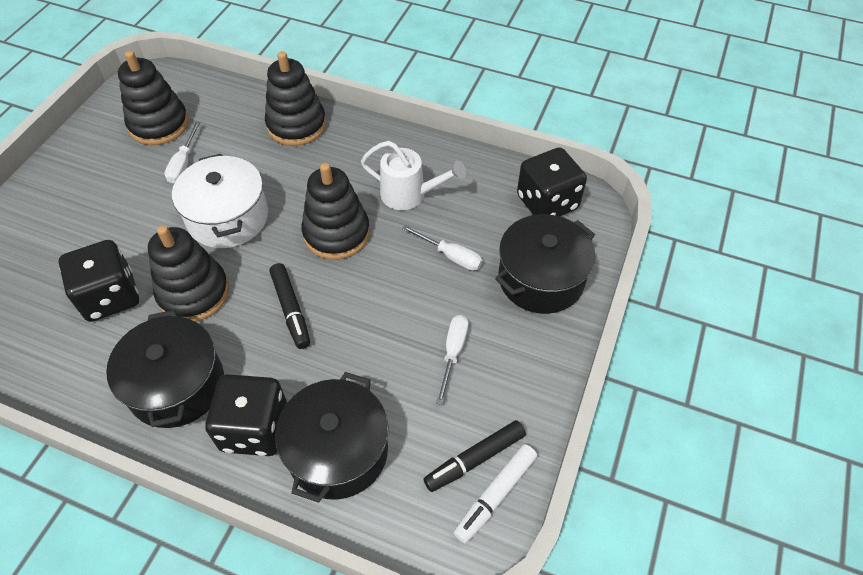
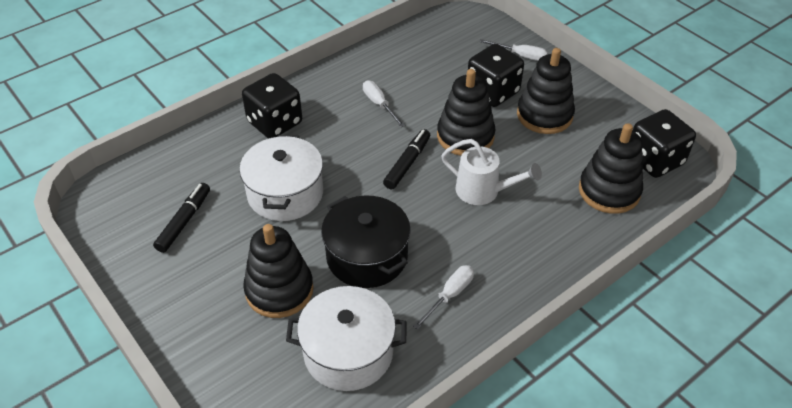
black pot: 3 -> 1
white marker: 1 -> 0
white pot: 1 -> 2

